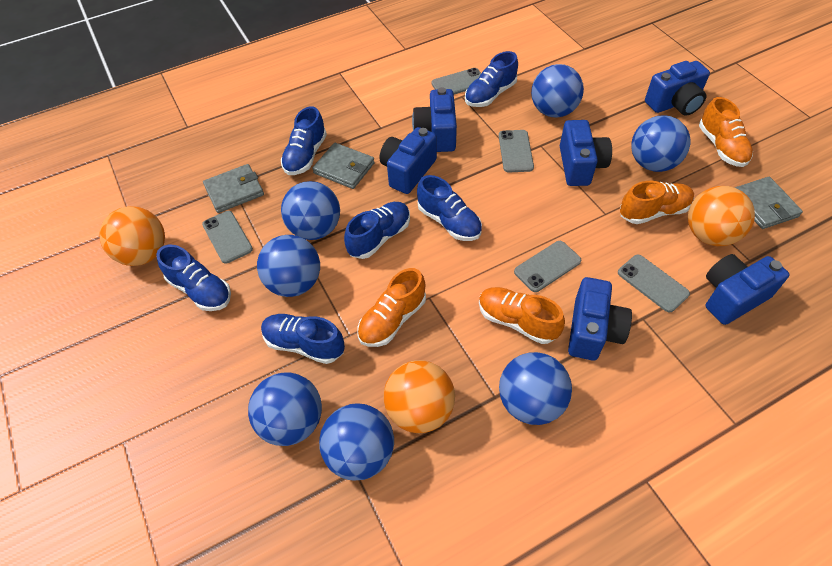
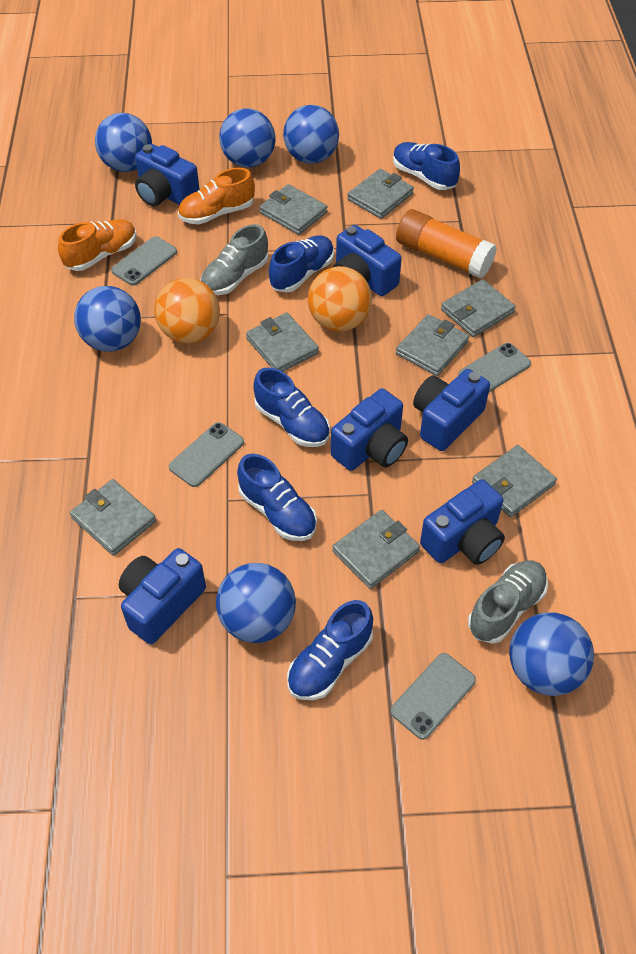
blue ball: 7 -> 6
blue shoe: 6 -> 5
grey phone: 5 -> 4
grey shoe: 0 -> 2
grey wallet: 3 -> 8
orange ball: 3 -> 2
orange glue stick: 0 -> 1
orange shoe: 4 -> 2

